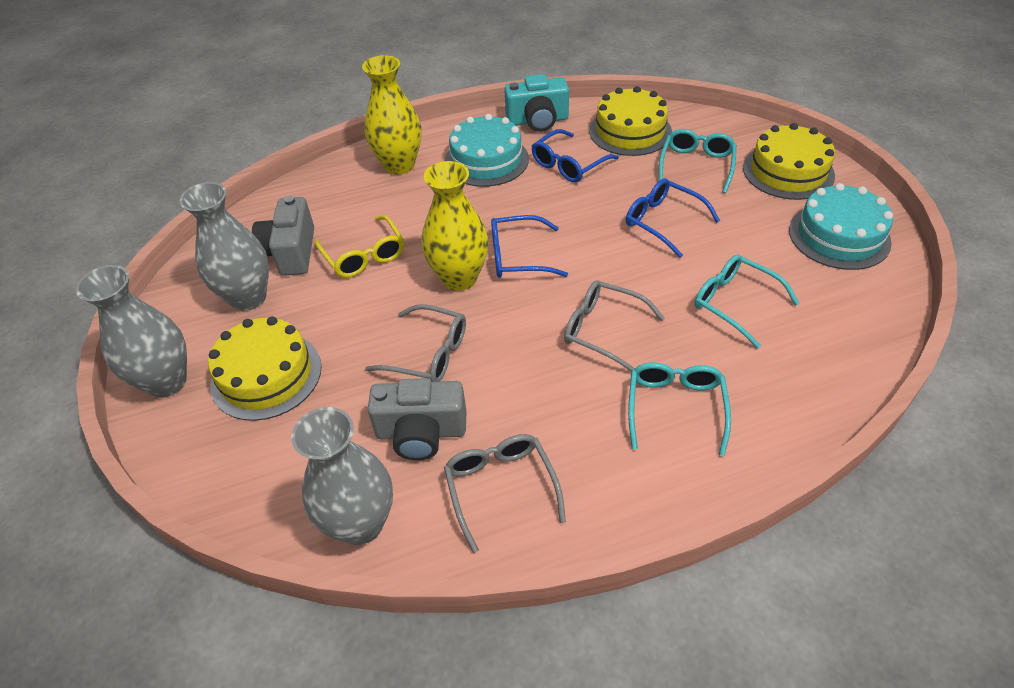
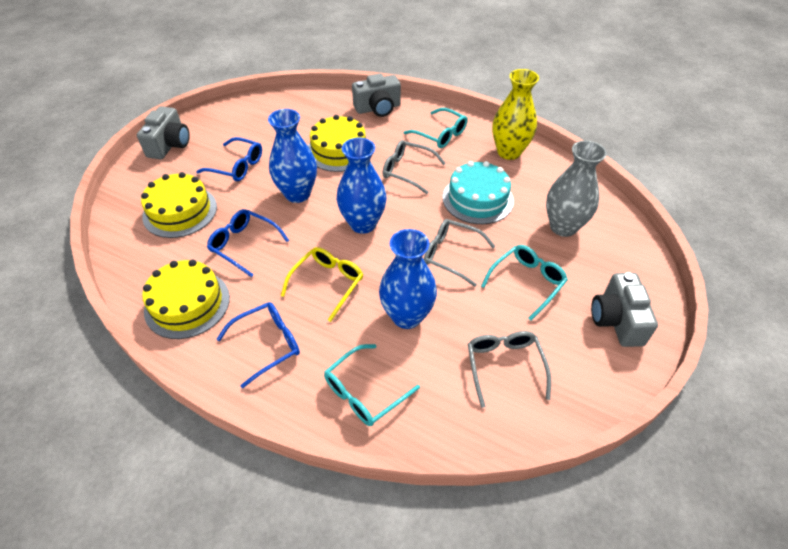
blue vase: 0 -> 3
grey camera: 2 -> 3
grey vase: 3 -> 1
turquoise cake: 2 -> 1
turquoise camera: 1 -> 0
yellow vase: 2 -> 1

